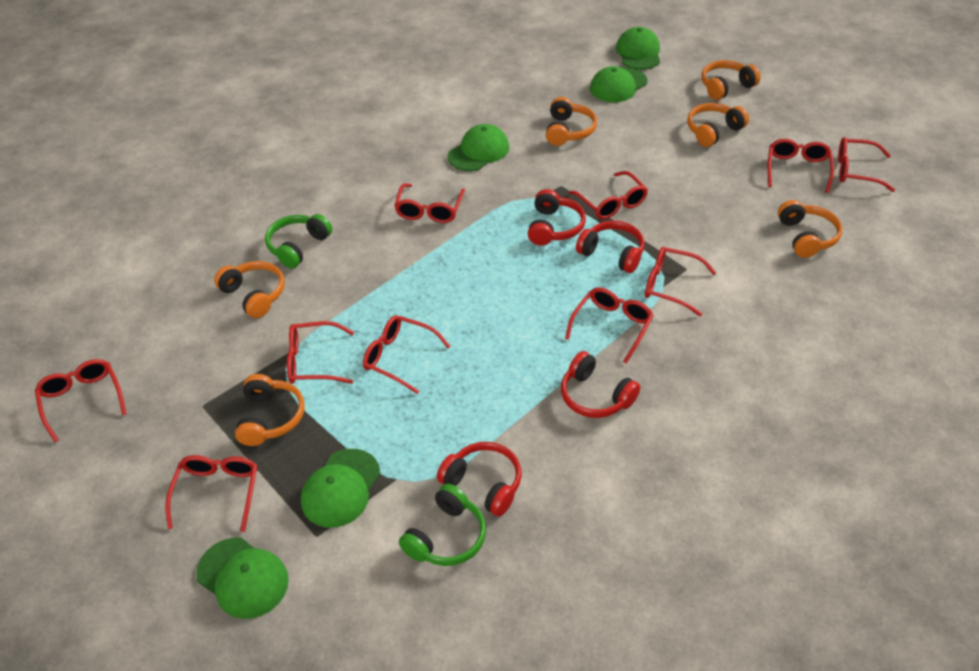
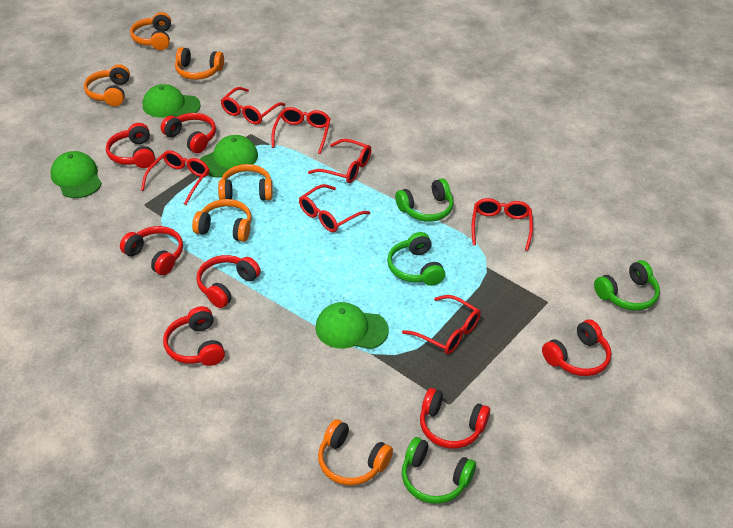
green cap: 5 -> 4
green headphones: 2 -> 4
red glasses: 10 -> 7
red headphones: 4 -> 7

